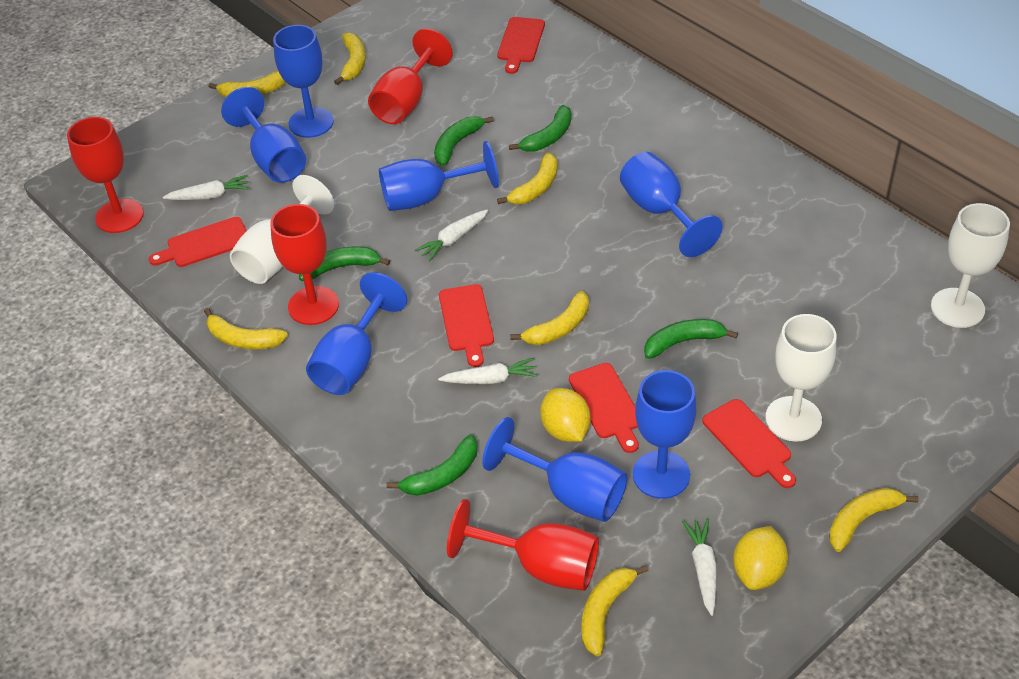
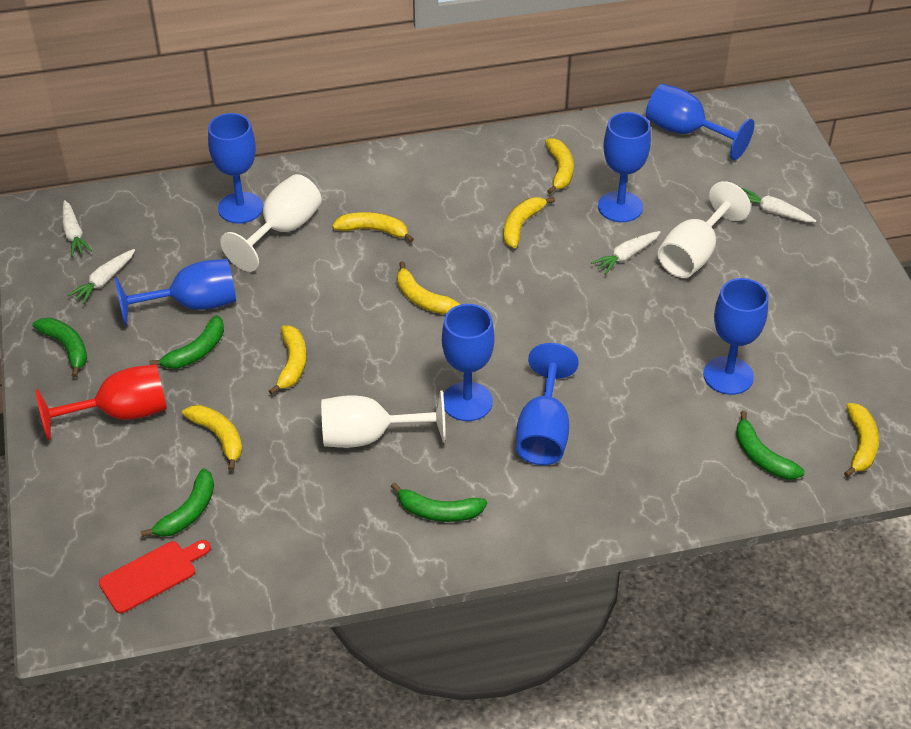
red cutting board: 5 -> 1
red goblet: 4 -> 1
yellow lemon: 2 -> 0

